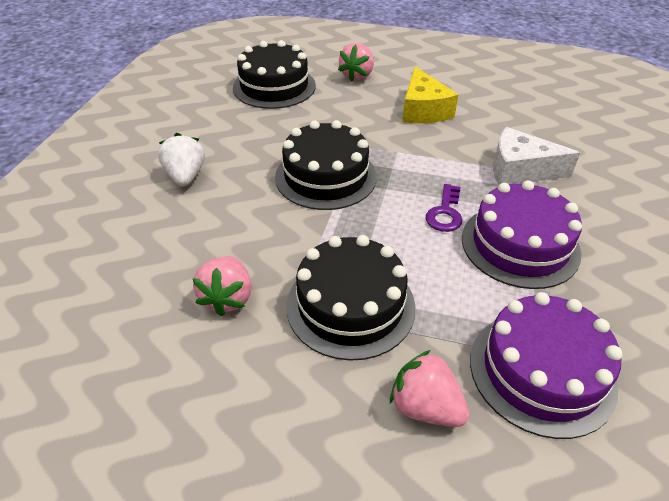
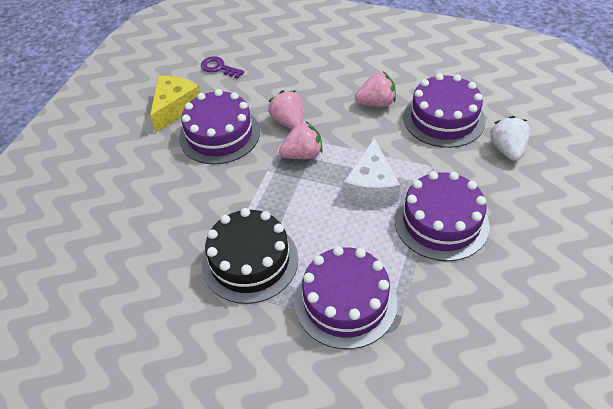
black cake: 3 -> 1
purple cake: 2 -> 4

